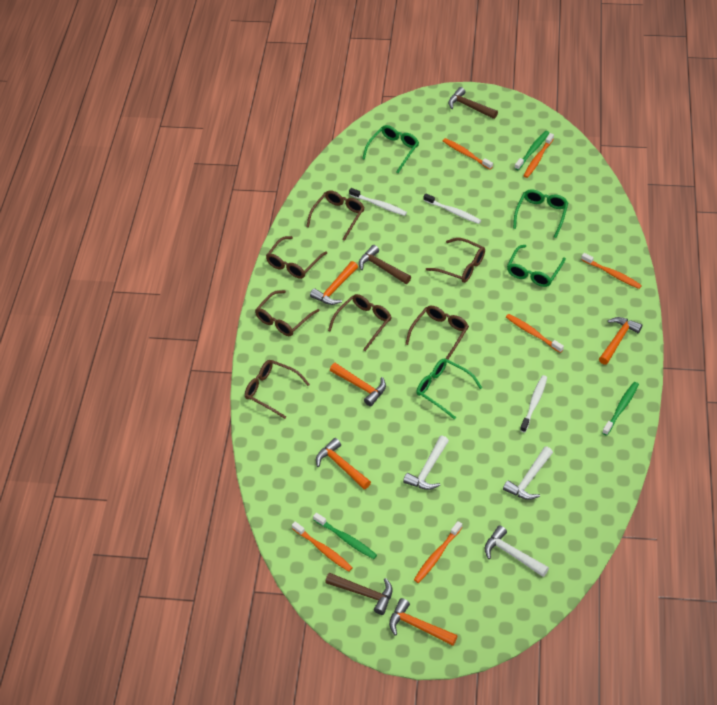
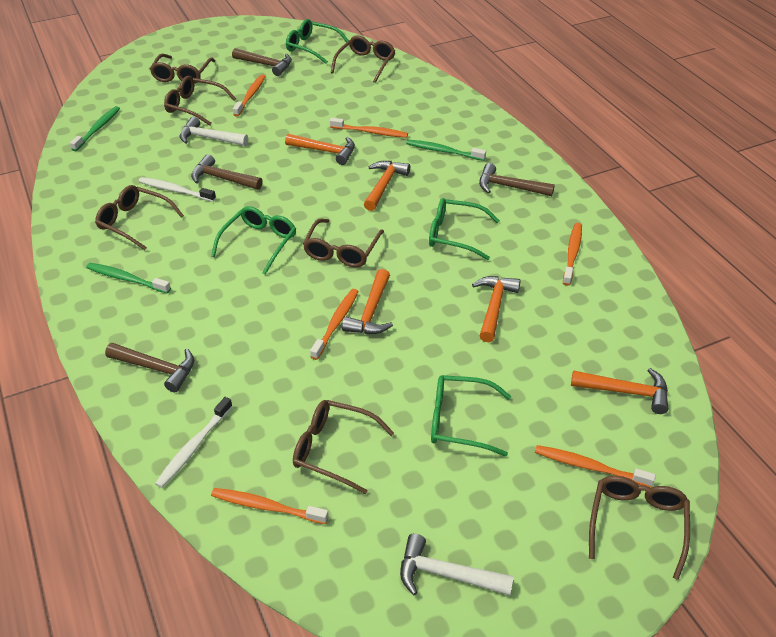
brown hammer: 3 -> 4
white hammer: 3 -> 2
white toothbrush: 3 -> 2

